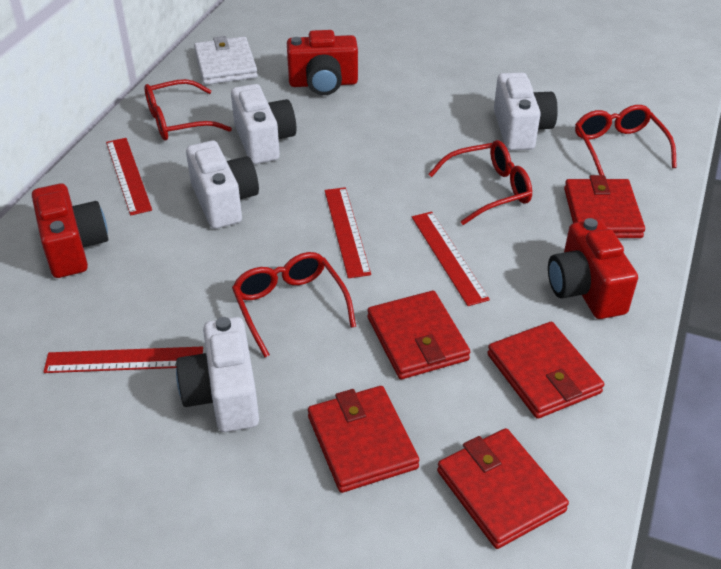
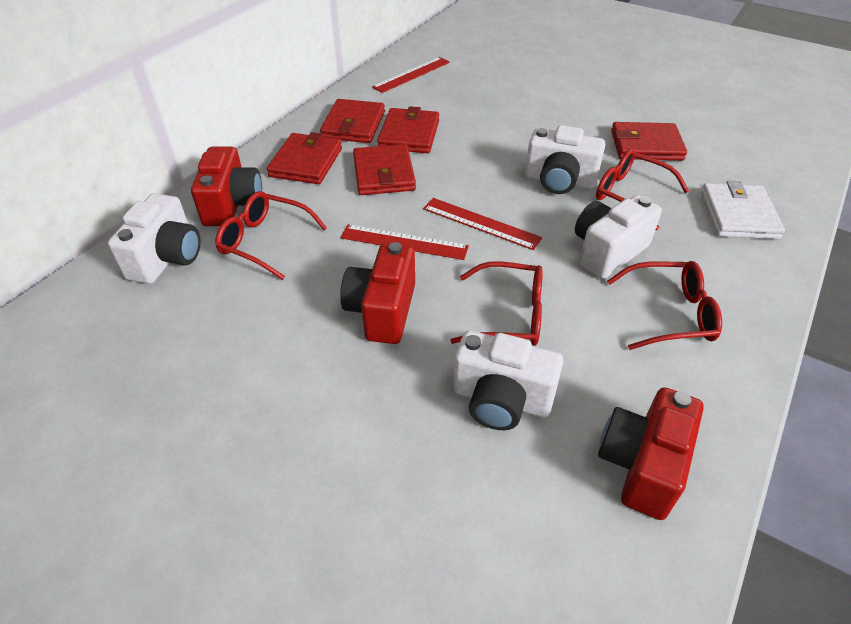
red ruler: 4 -> 3

